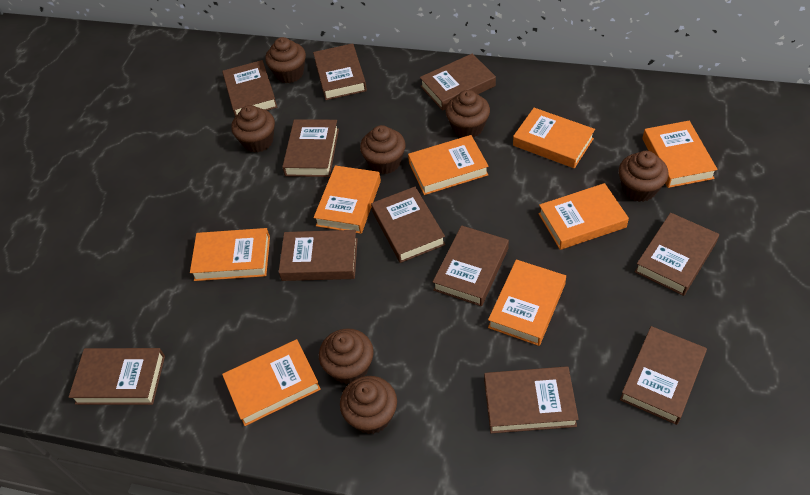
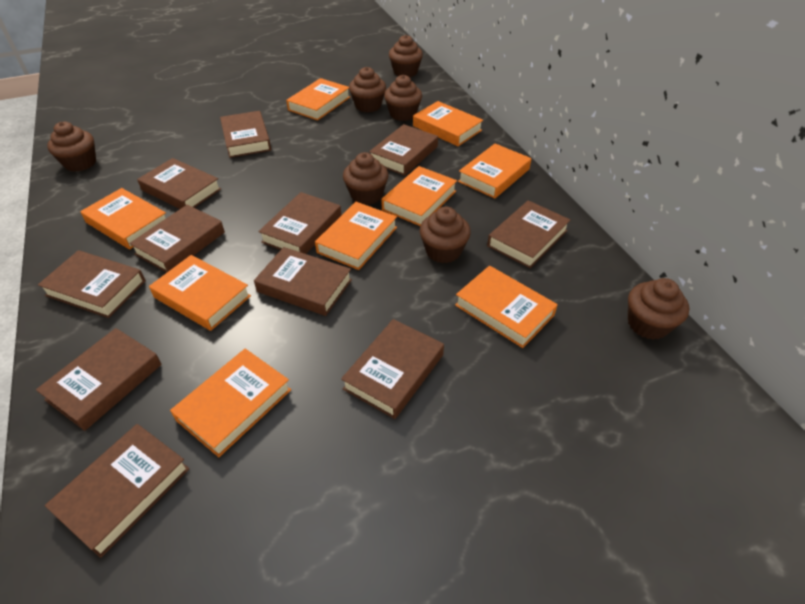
orange book: 8 -> 9

